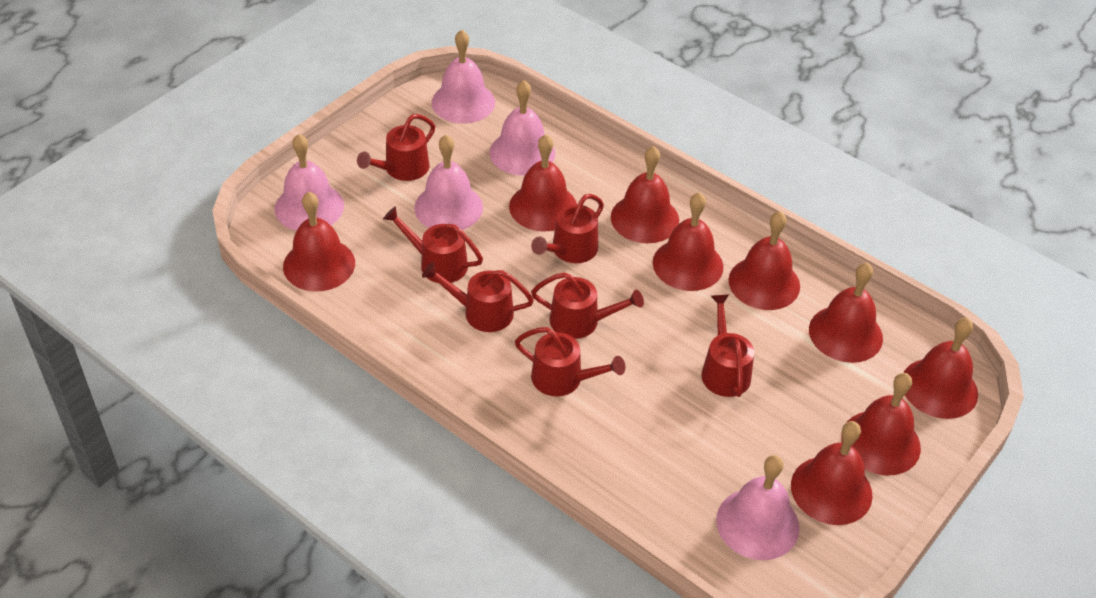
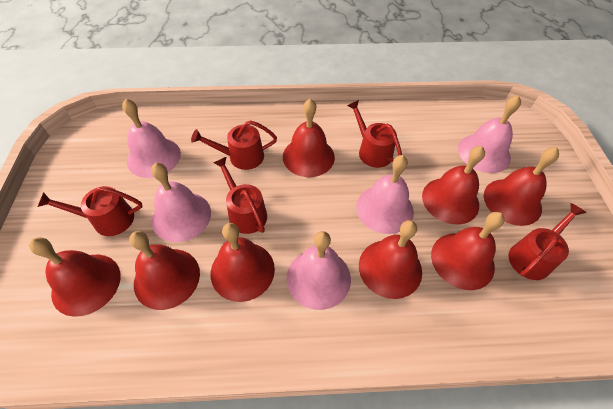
red bell: 9 -> 8
red watering can: 7 -> 5

